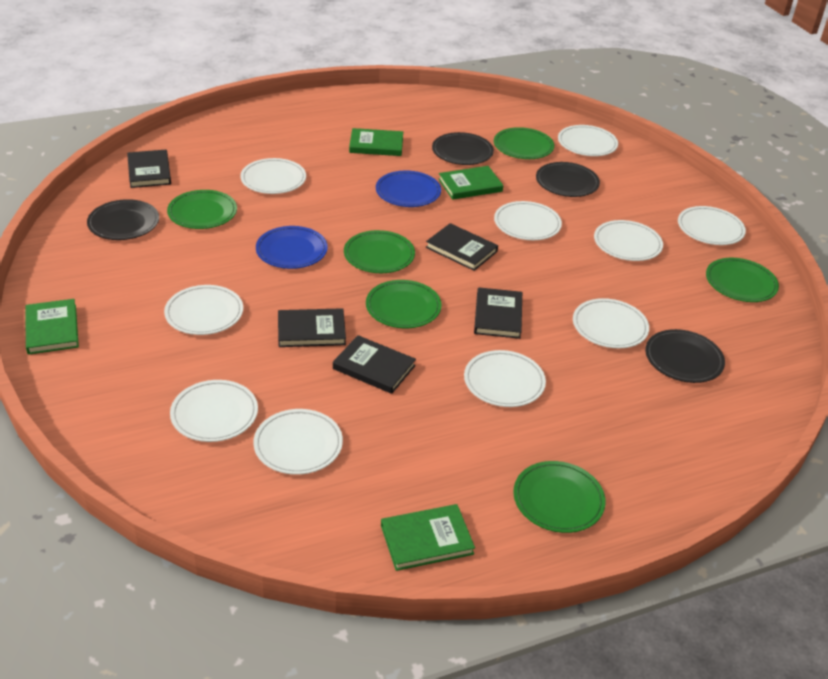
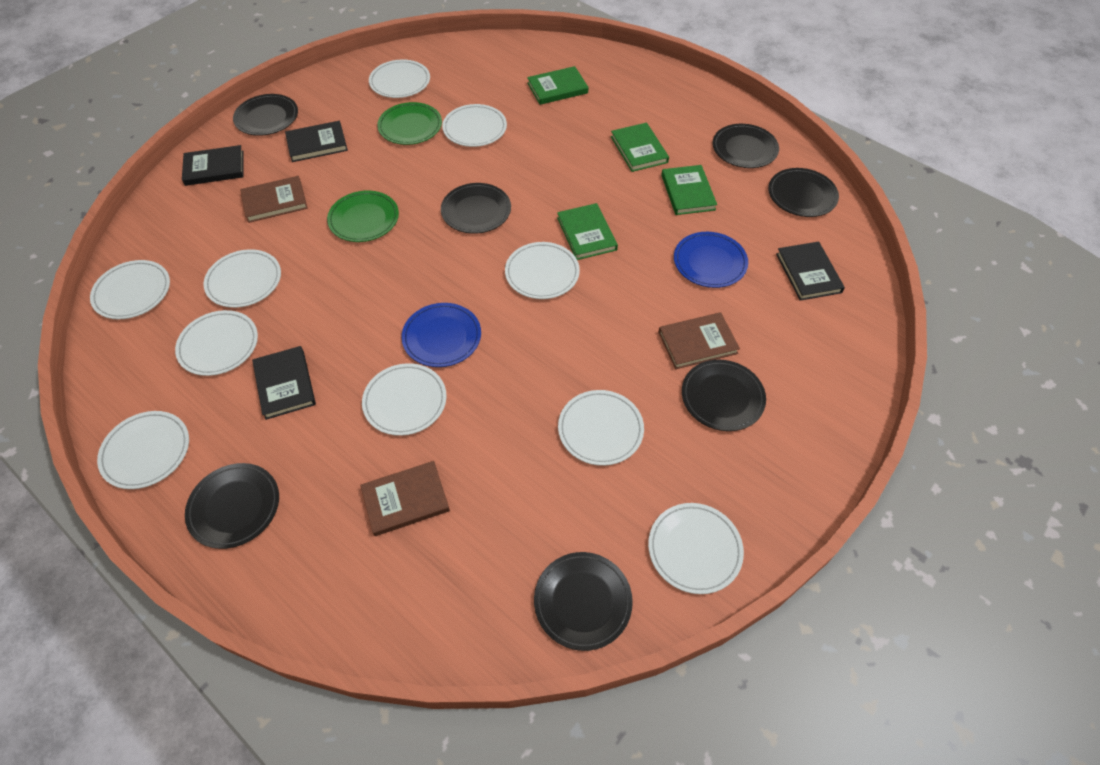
black book: 5 -> 4
black plate: 4 -> 7
brown book: 0 -> 3
green plate: 6 -> 2

